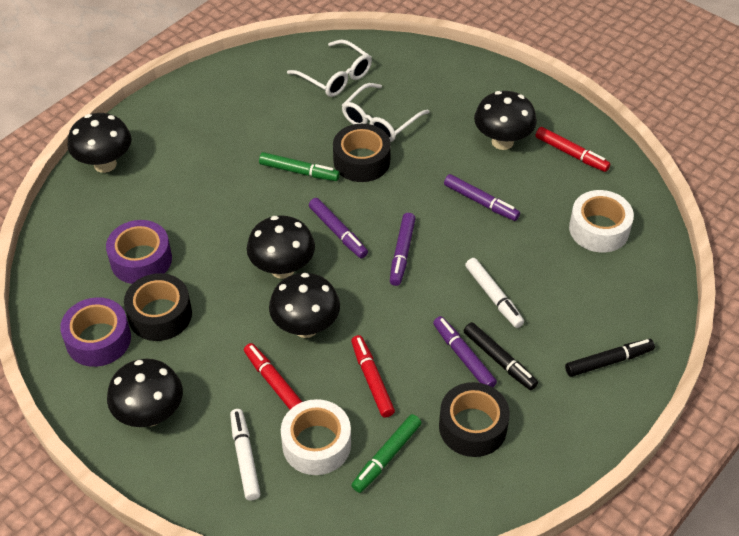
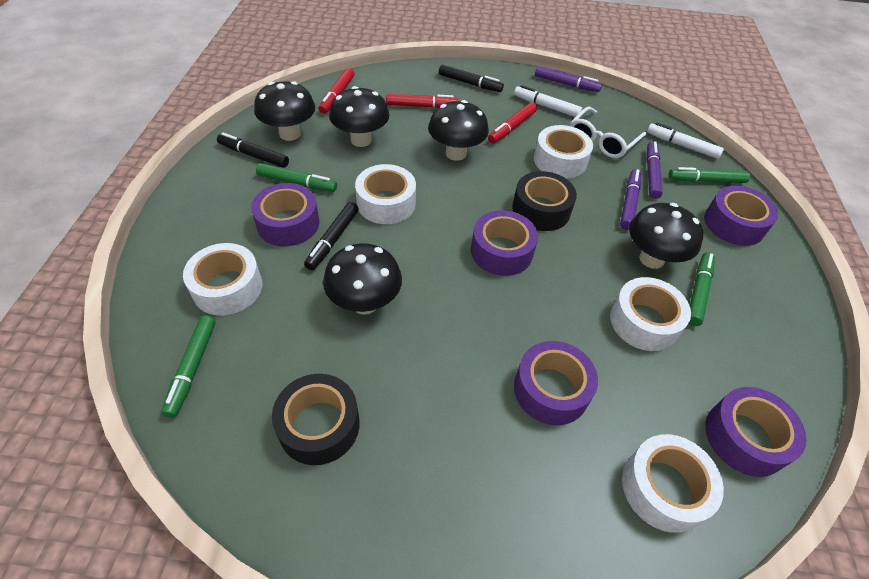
black marker: 2 -> 3
black tape: 3 -> 2
green marker: 2 -> 4
purple marker: 4 -> 3
purple tape: 2 -> 5
white glasses: 2 -> 1
white tape: 2 -> 5

